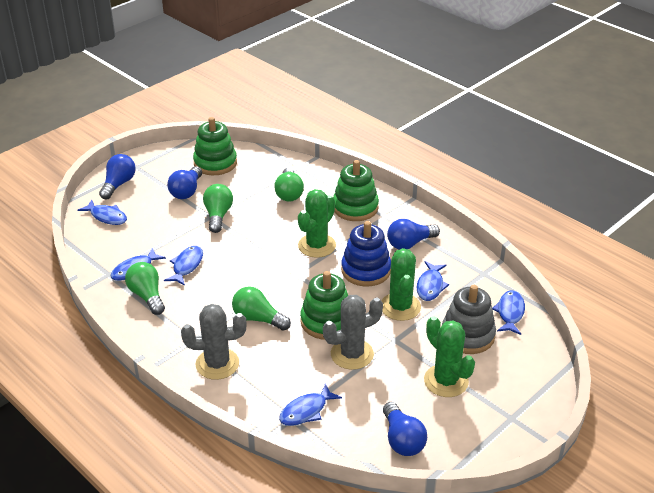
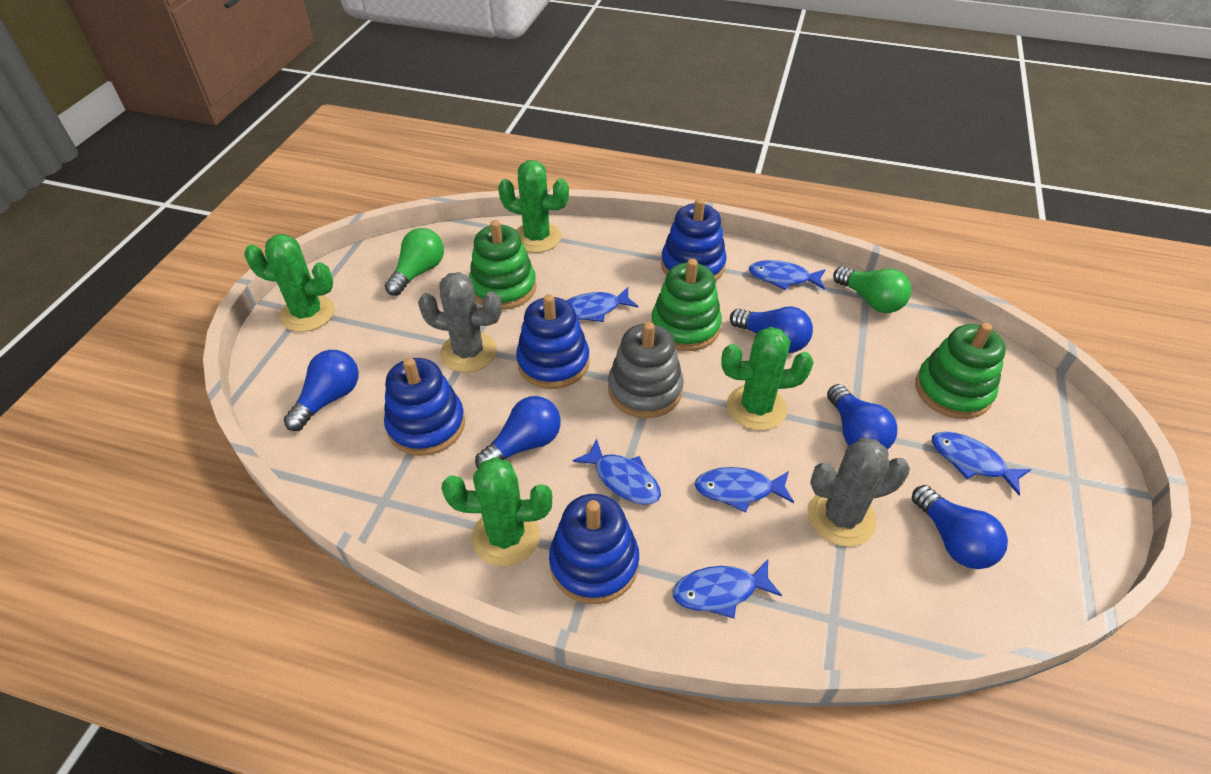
blue light bulb: 4 -> 5
blue stacking toy: 1 -> 4
green cactus: 3 -> 4
green light bulb: 4 -> 2

